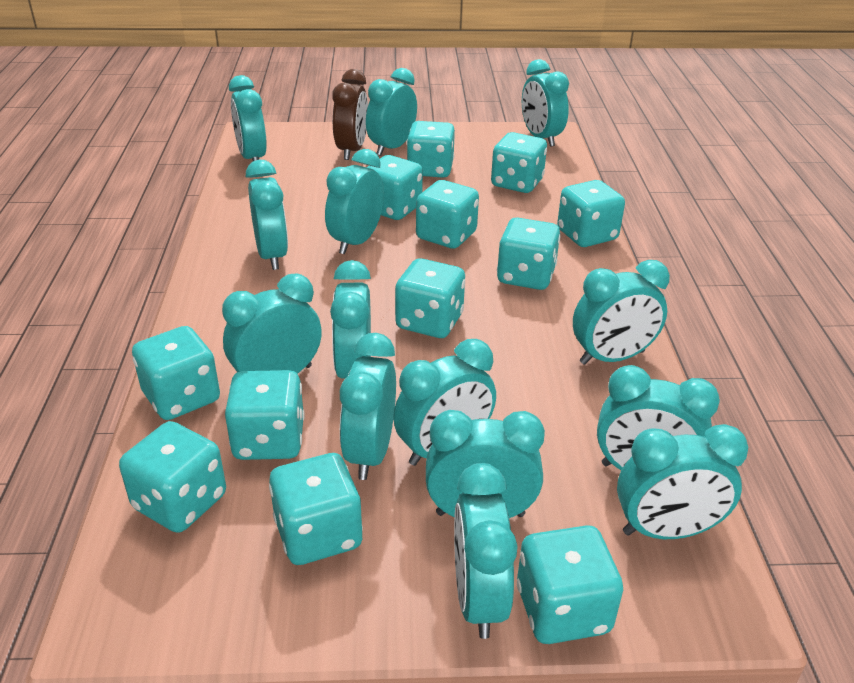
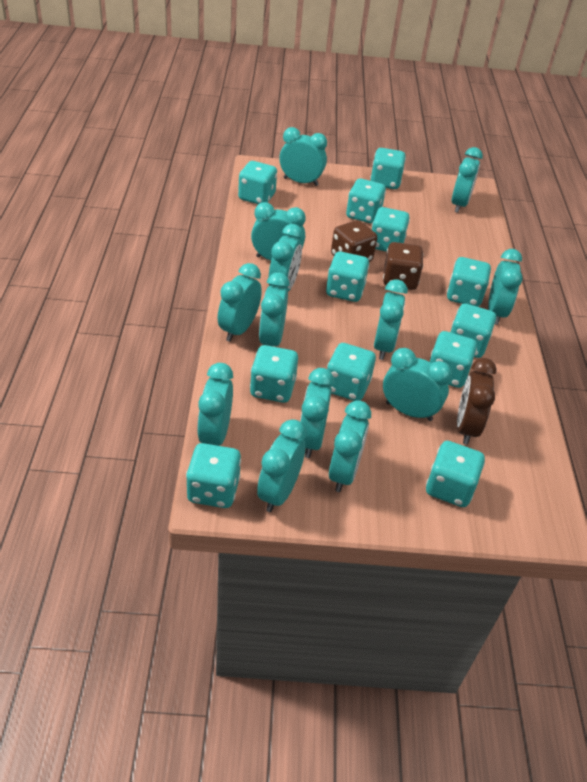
brown dice: 0 -> 2
turquoise clock: 14 -> 13

